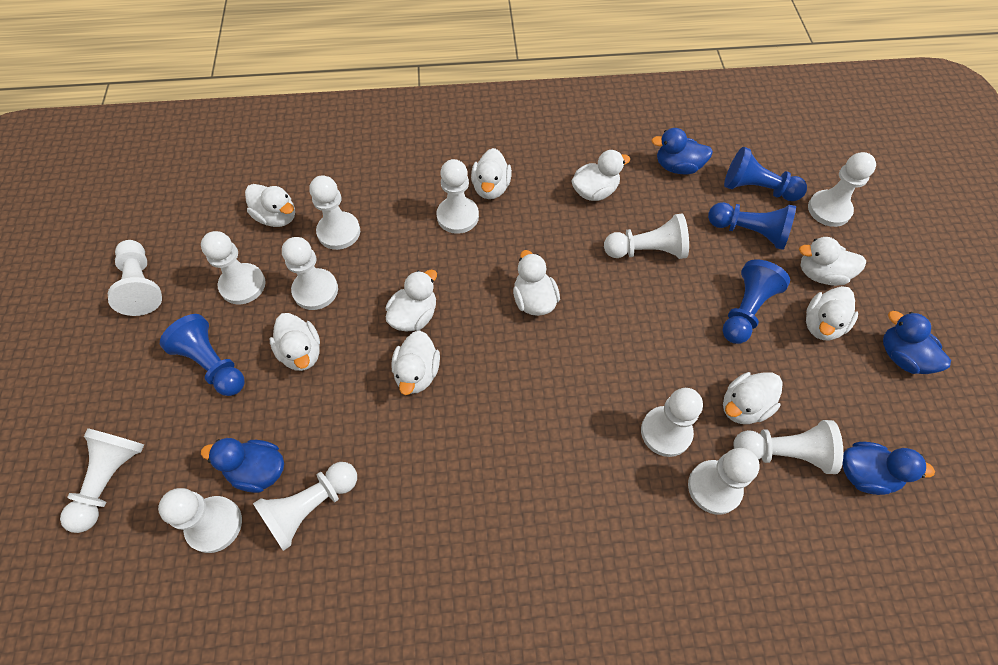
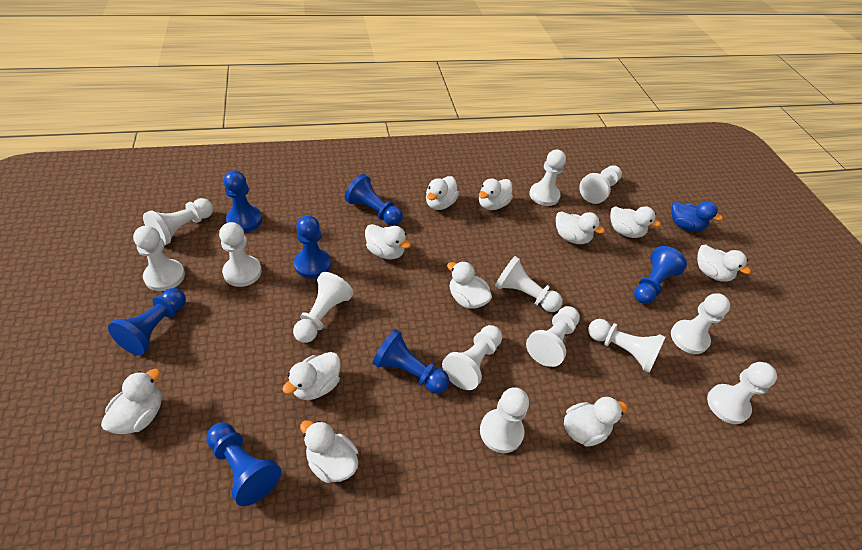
blue duck: 4 -> 1
blue pawn: 4 -> 7
white duck: 10 -> 11

